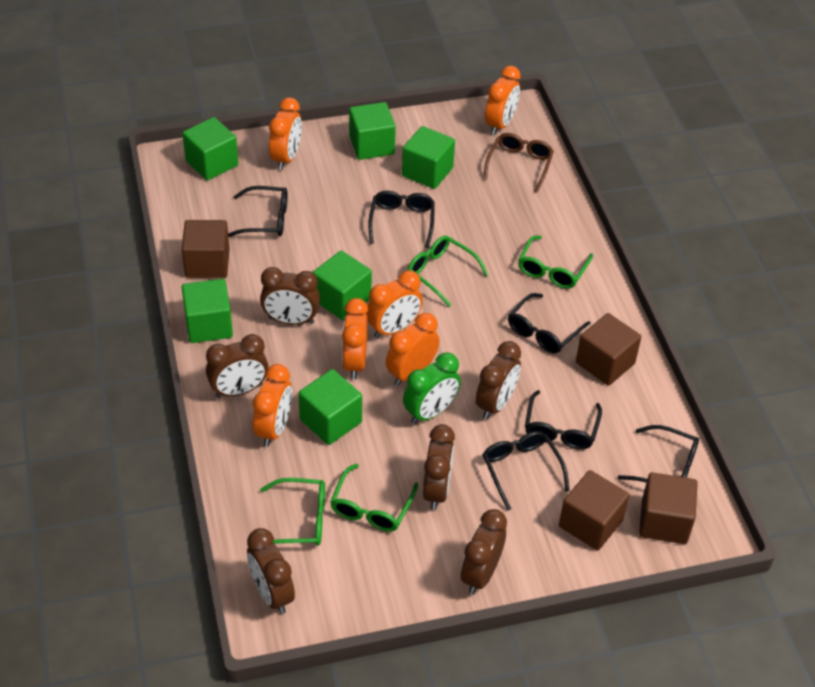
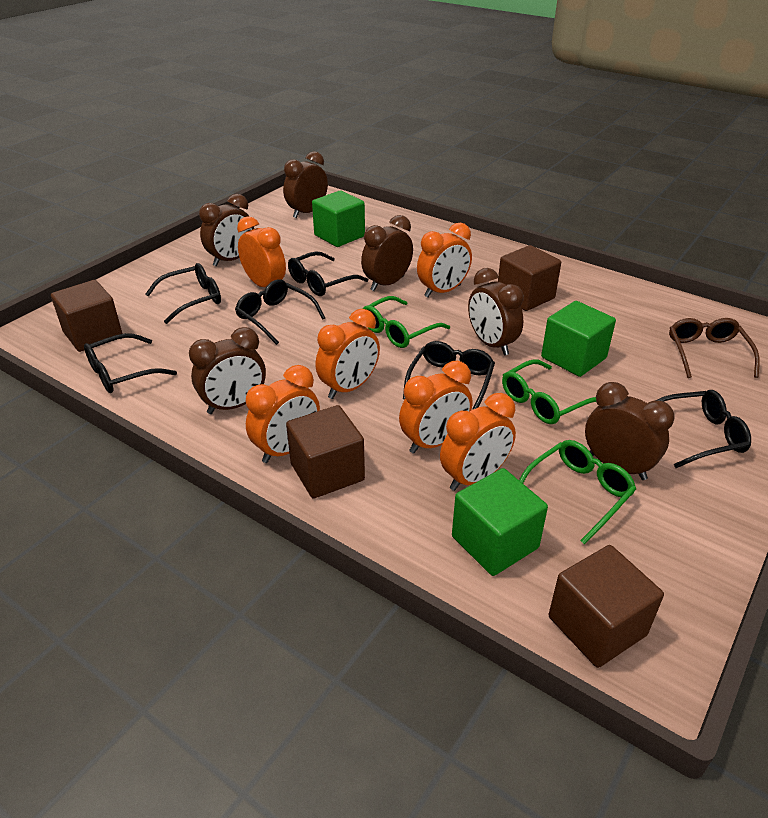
green clock: 1 -> 0
green cube: 6 -> 3
green glasses: 4 -> 3

